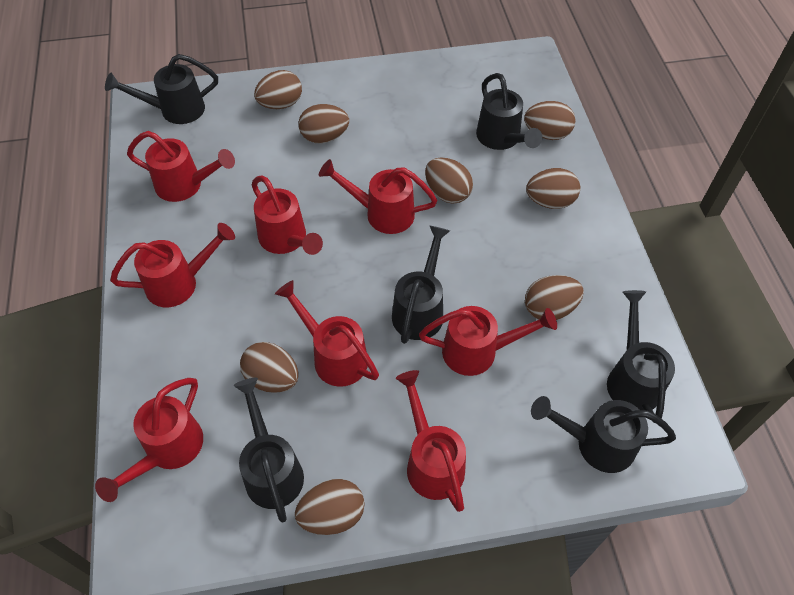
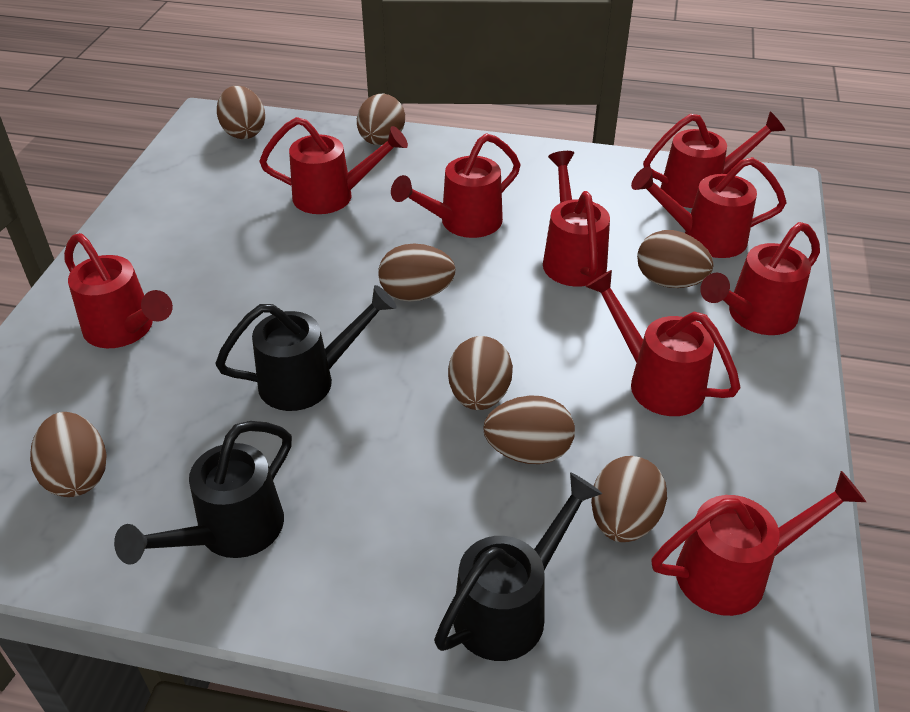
black watering can: 6 -> 3
red watering can: 8 -> 9

